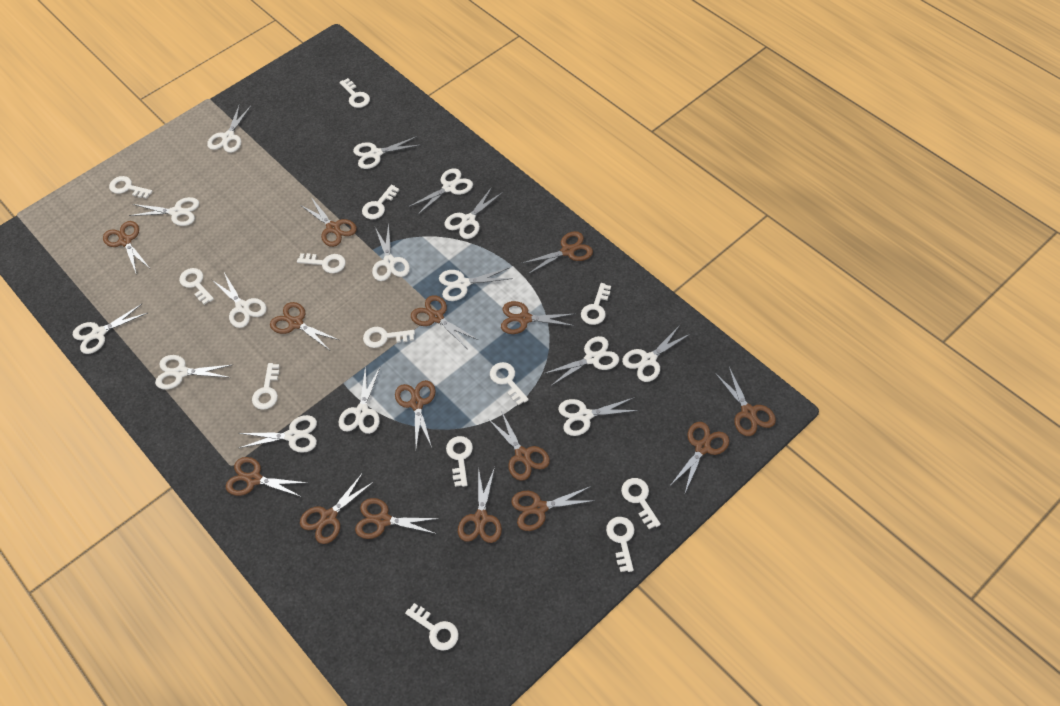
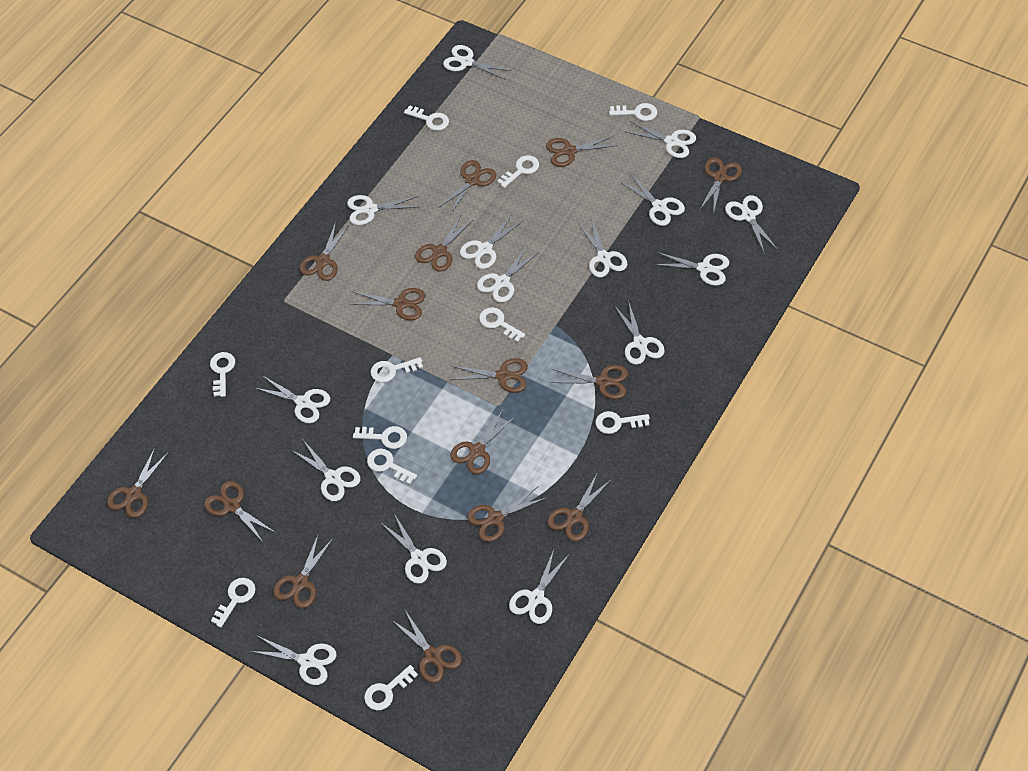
white key: 13 -> 11

